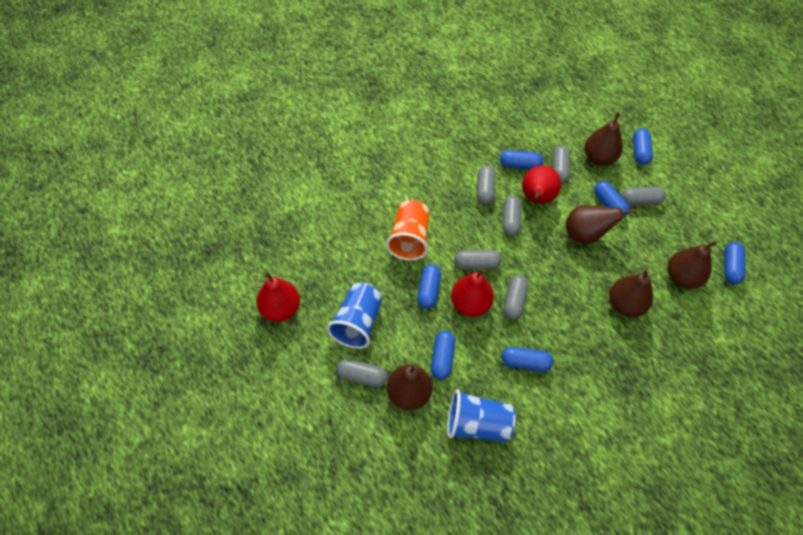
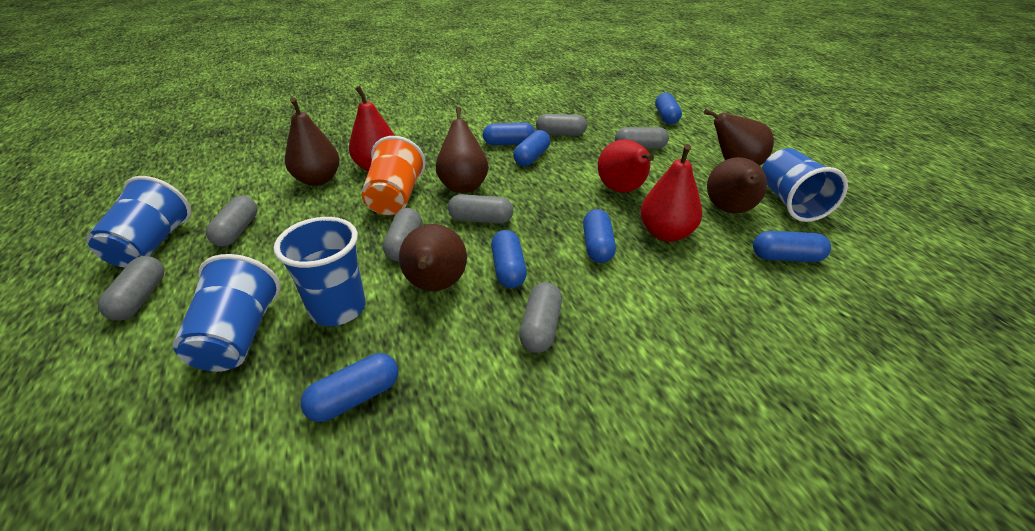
blue cup: 2 -> 4

